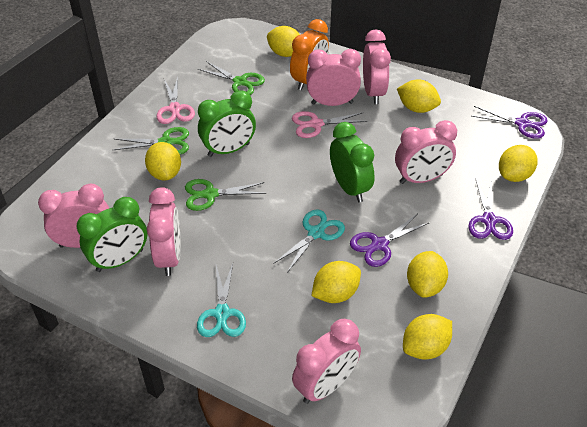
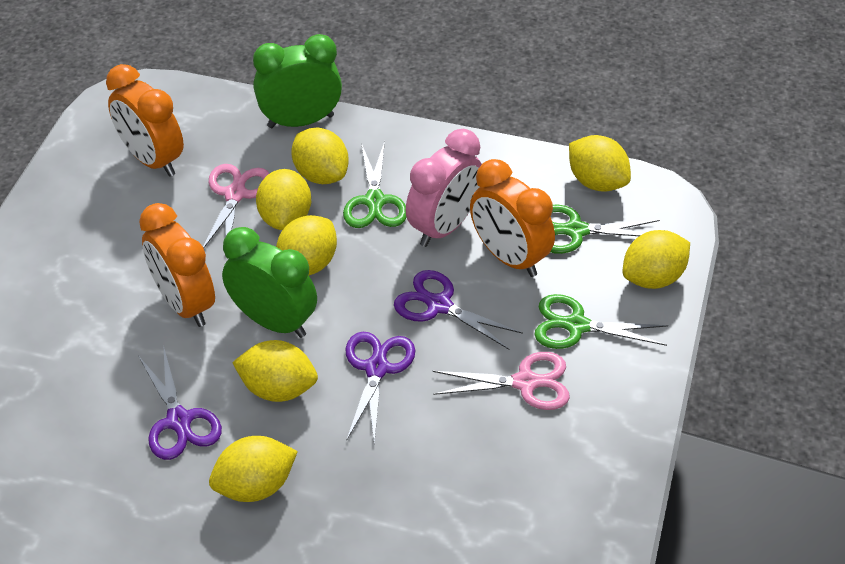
green clock: 3 -> 2
orange clock: 1 -> 3
pink clock: 6 -> 1
turquoise scissors: 2 -> 0

